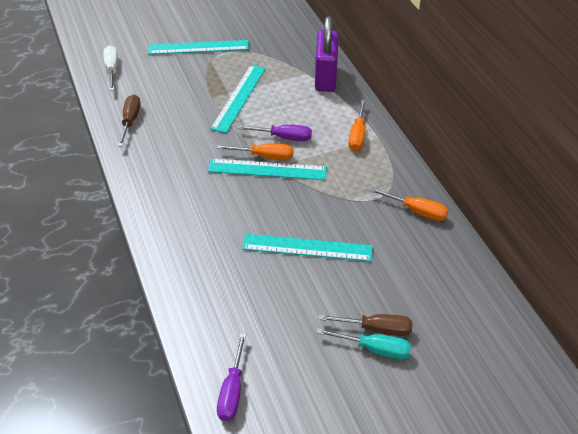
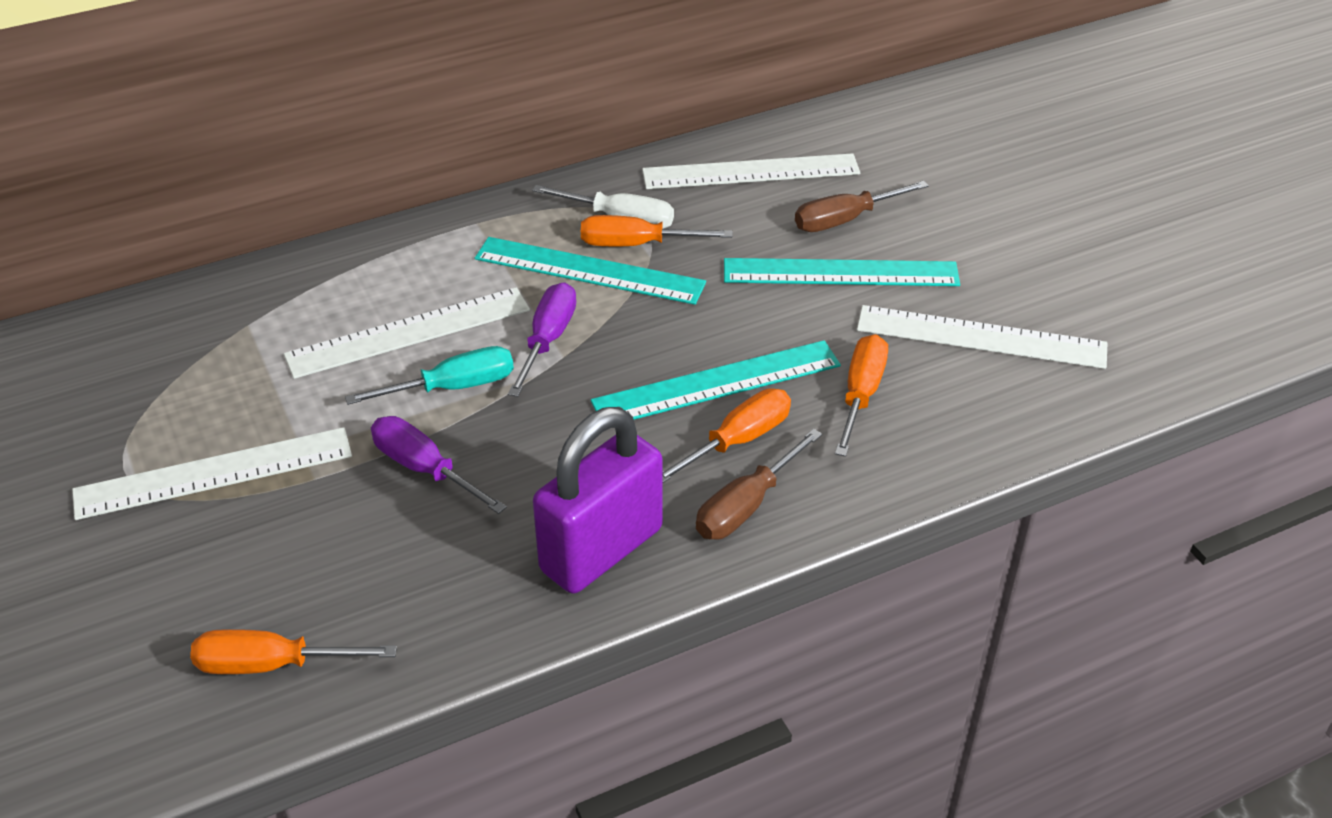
orange screwdriver: 3 -> 4
turquoise ruler: 4 -> 3
white ruler: 0 -> 4

